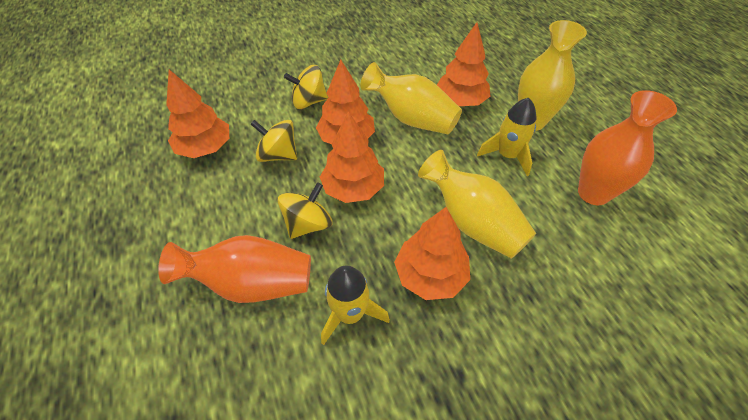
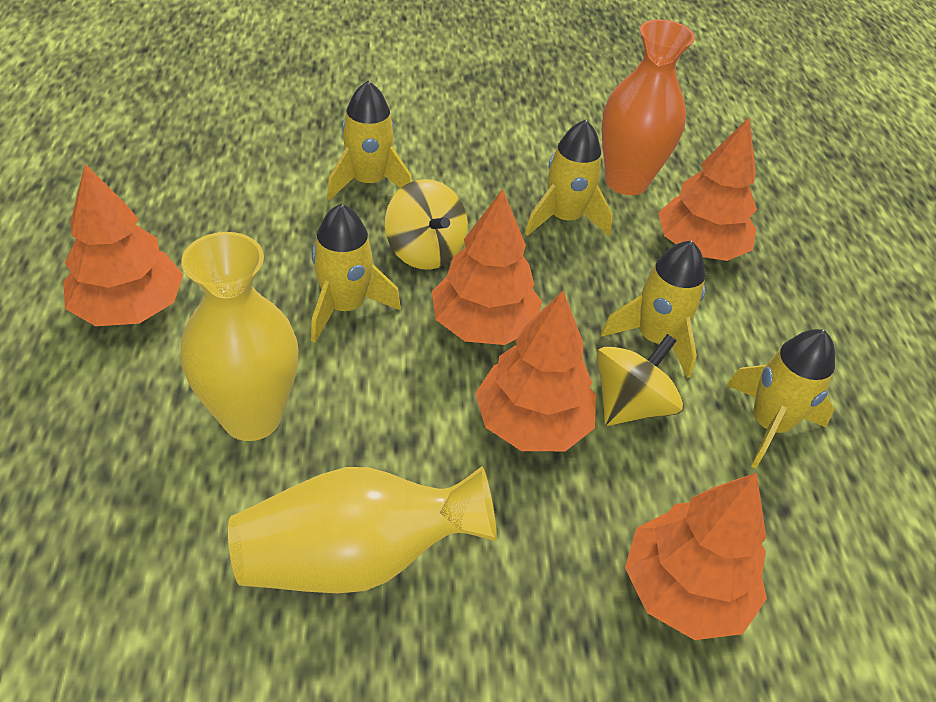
orange vase: 2 -> 1
yellow rocket: 2 -> 5
yellow spinning top: 3 -> 2
yellow vase: 3 -> 2

